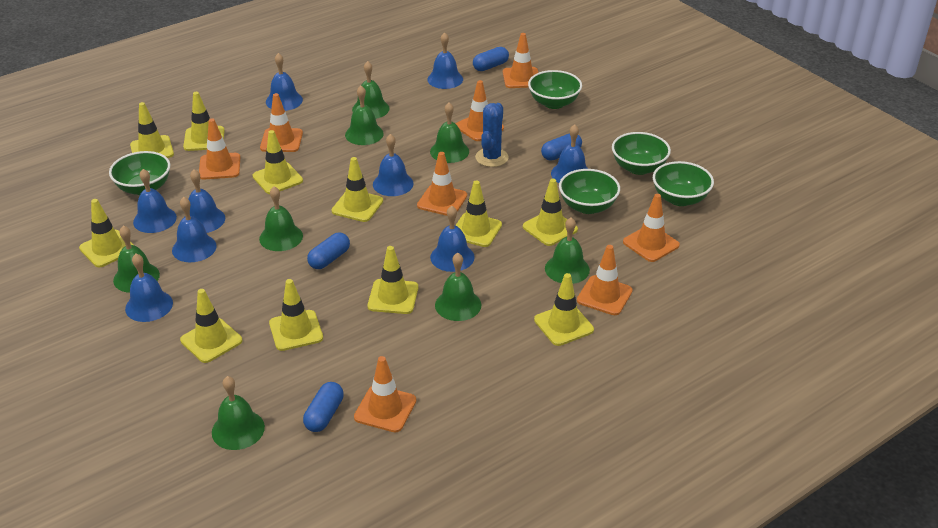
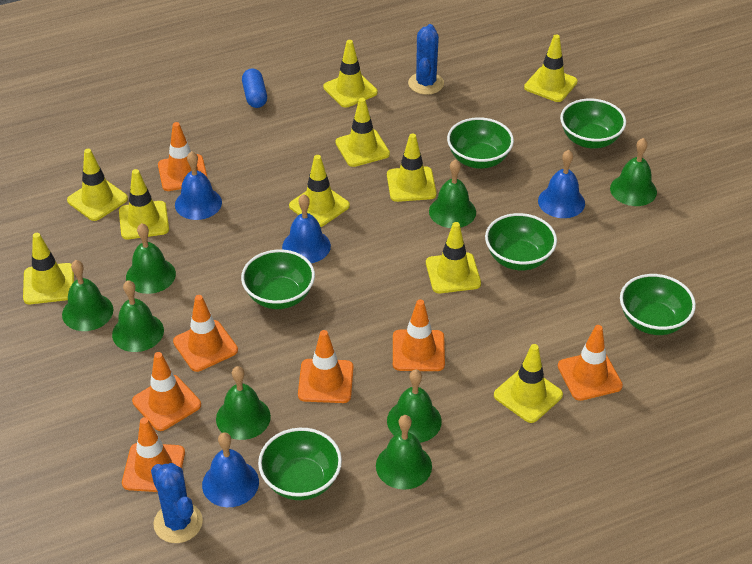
blue bell: 9 -> 4
blue cactus: 1 -> 2
blue capsule: 4 -> 1
green bowl: 5 -> 6
orange traffic cone: 8 -> 7
yellow traffic cone: 11 -> 10

